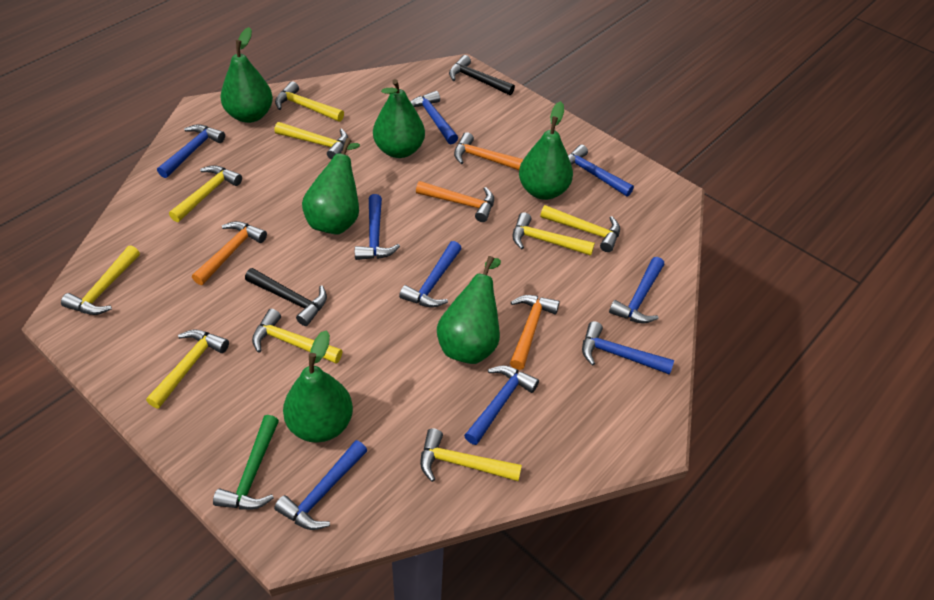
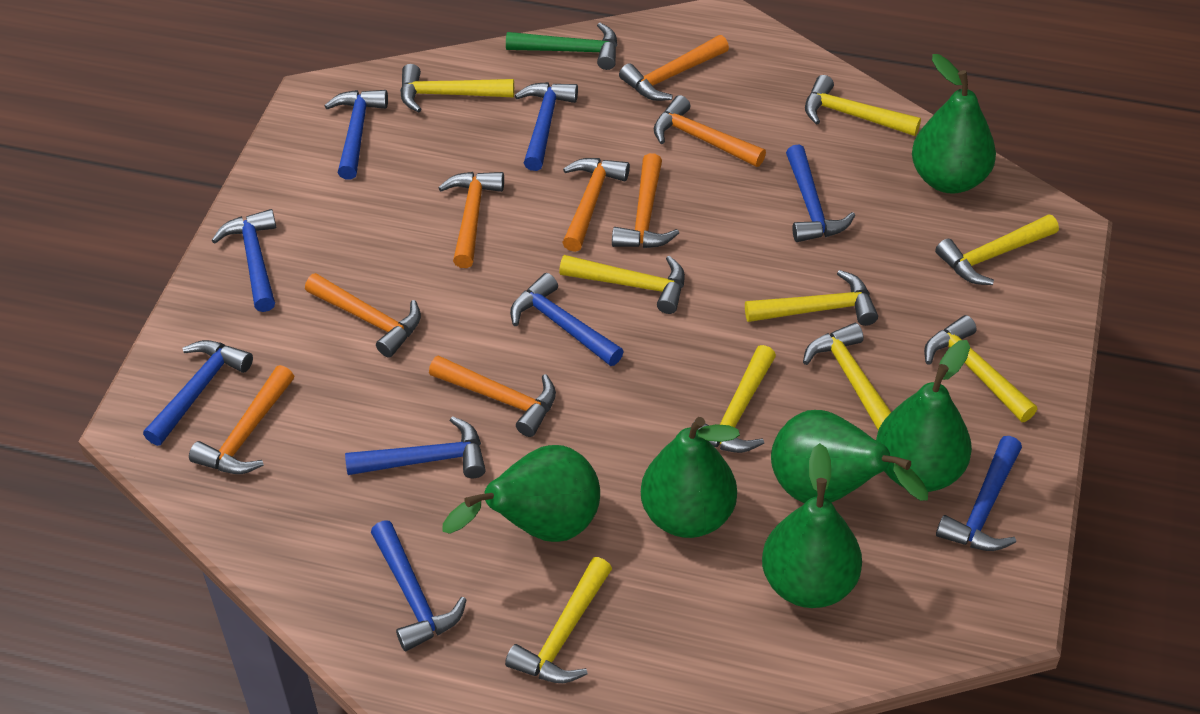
black hammer: 2 -> 0
orange hammer: 4 -> 8

